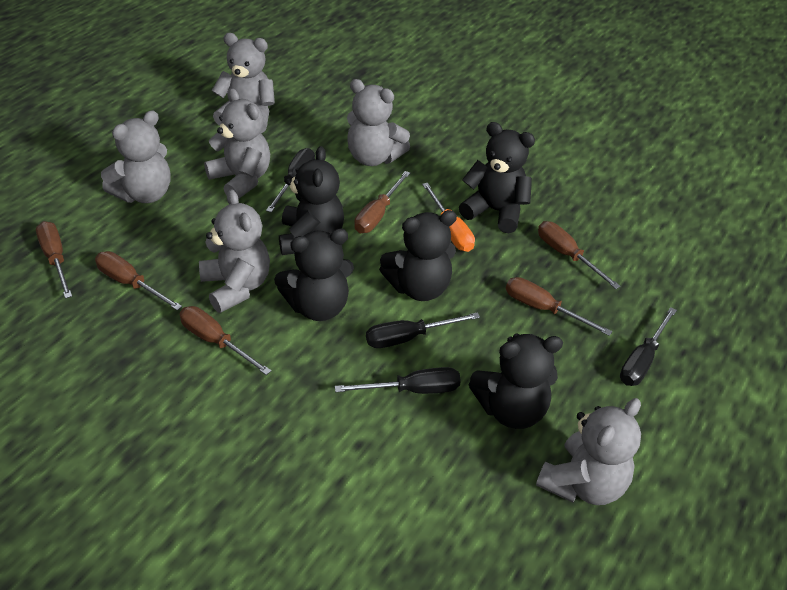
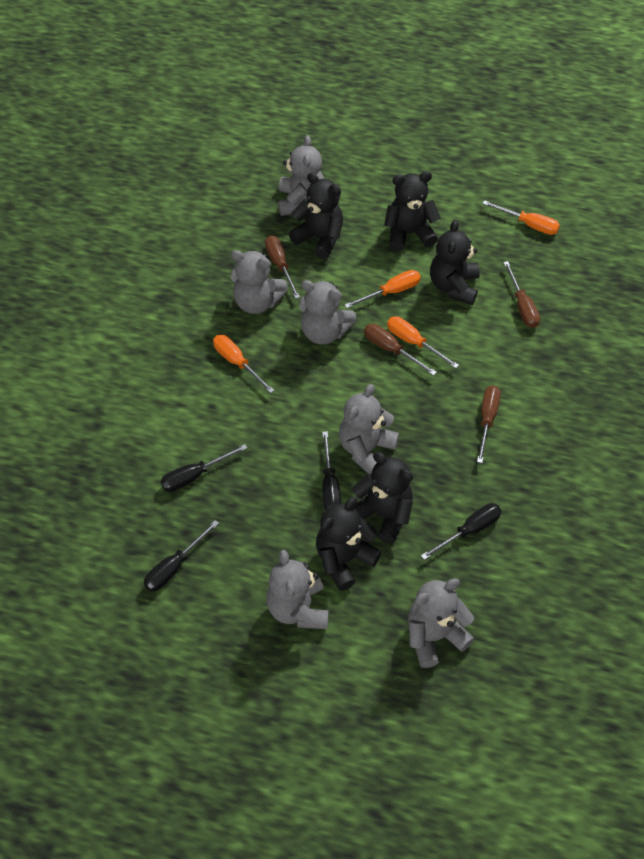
brown screwdriver: 6 -> 4
orange screwdriver: 1 -> 4

